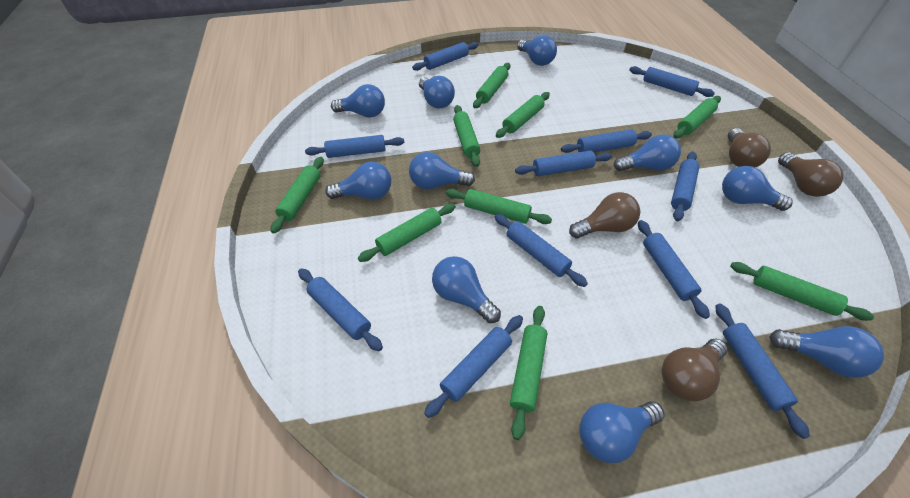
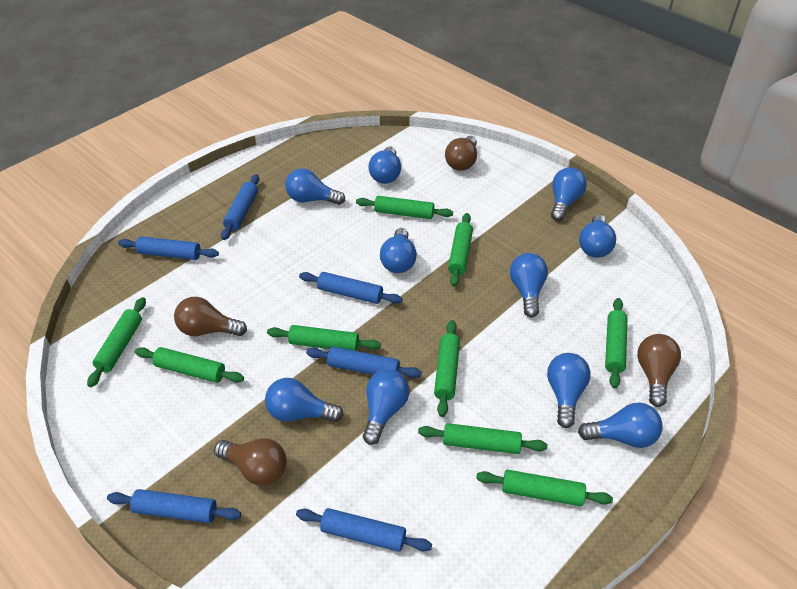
blue rolling pin: 11 -> 6

